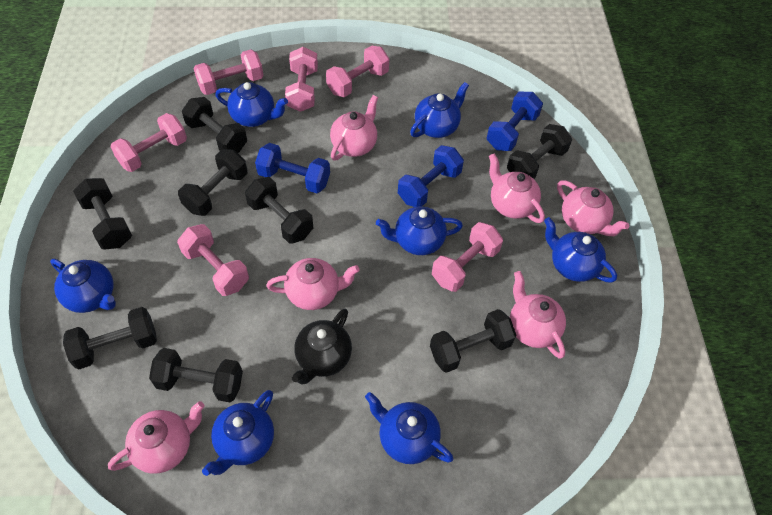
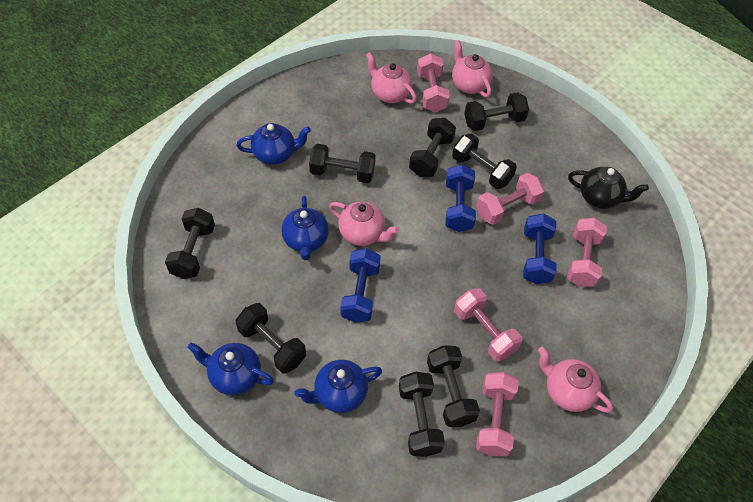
blue teapot: 7 -> 4
pink dumbbell: 6 -> 5
pink teapot: 6 -> 4

